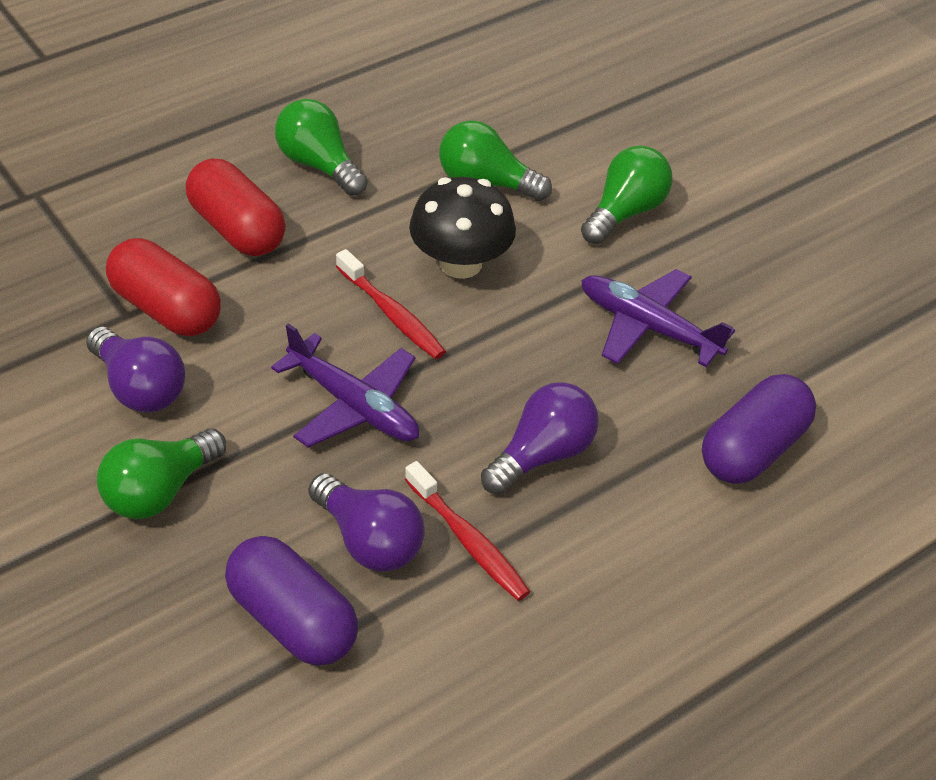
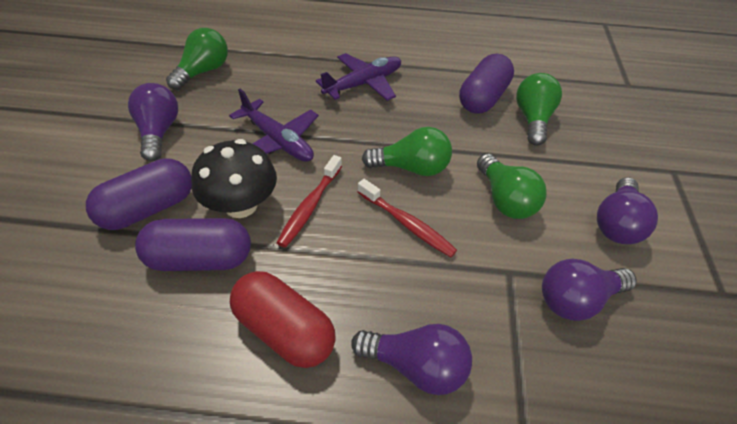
purple capsule: 2 -> 3
purple light bulb: 3 -> 4
red capsule: 2 -> 1

